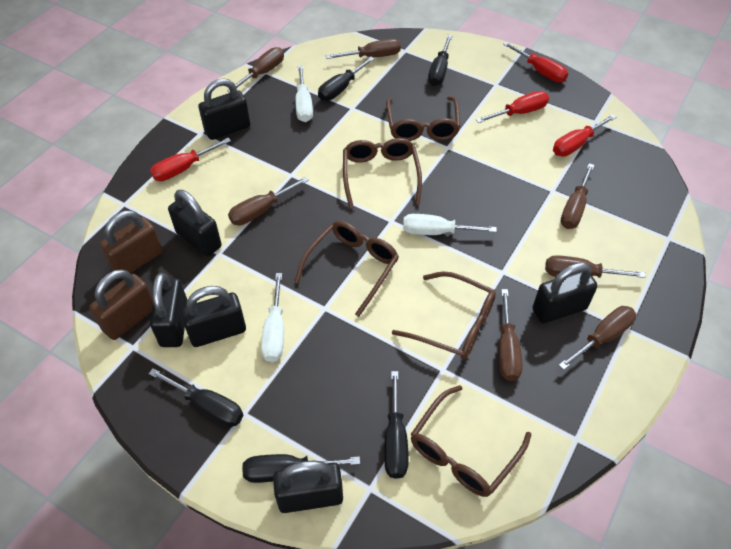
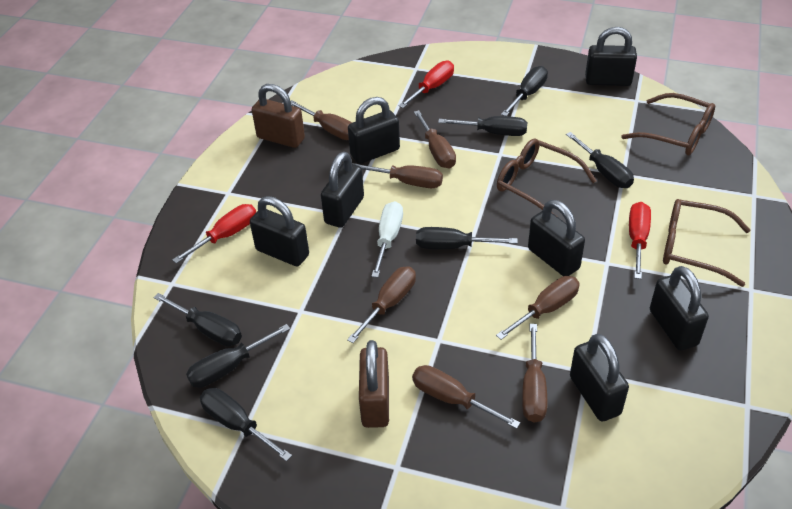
black padlock: 6 -> 7
black screwdriver: 5 -> 7
brown glasses: 5 -> 3
red screwdriver: 4 -> 3
white screwdriver: 3 -> 1

